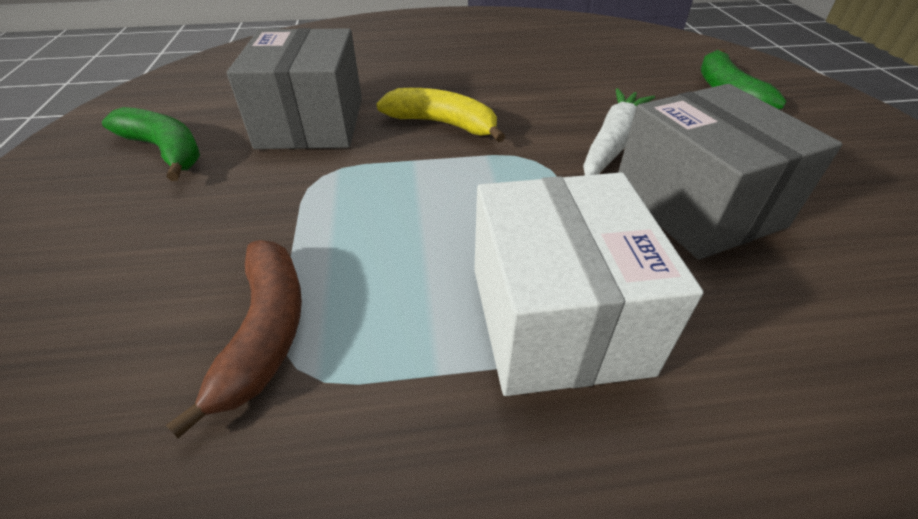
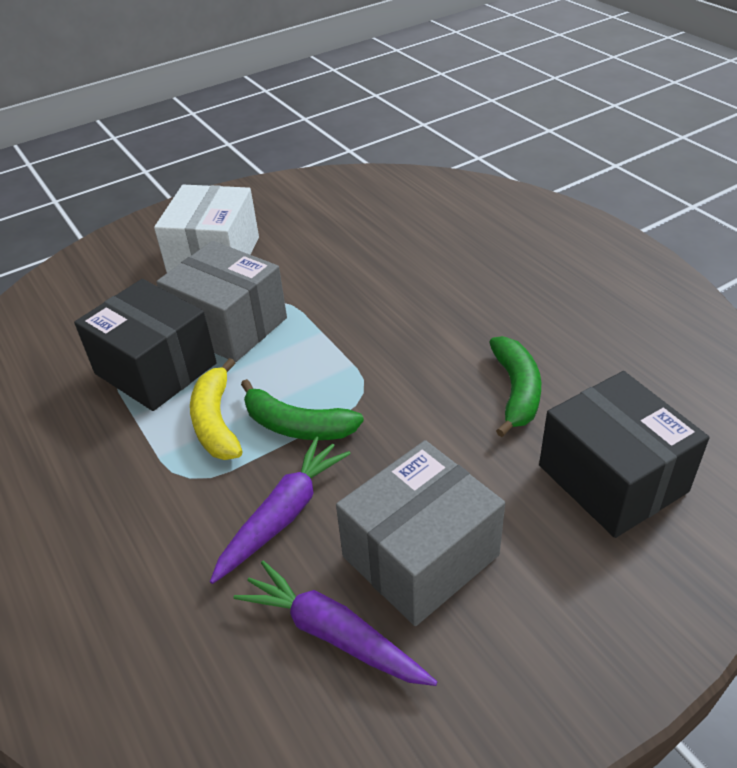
black box: 0 -> 2
brown banana: 1 -> 0
purple carrot: 0 -> 2
white carrot: 1 -> 0

